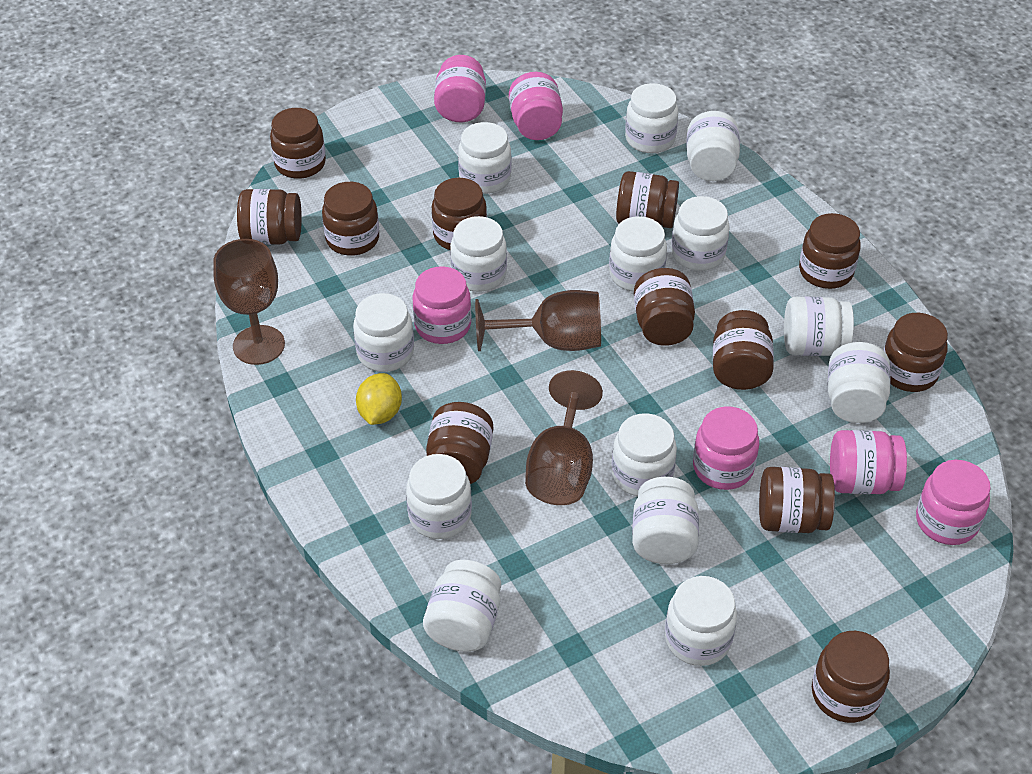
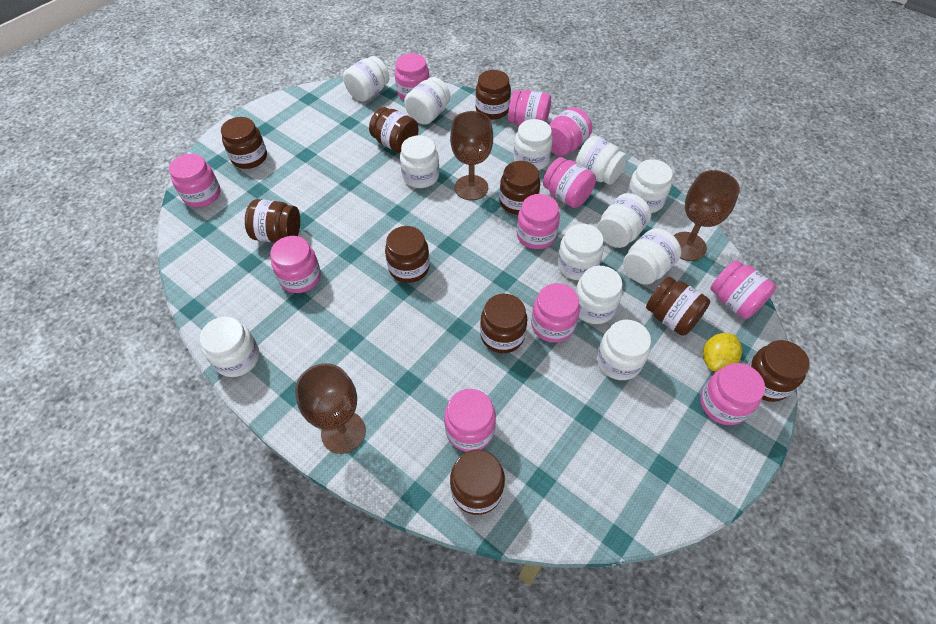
brown jar: 12 -> 10
pink jar: 6 -> 11
white jar: 14 -> 12

